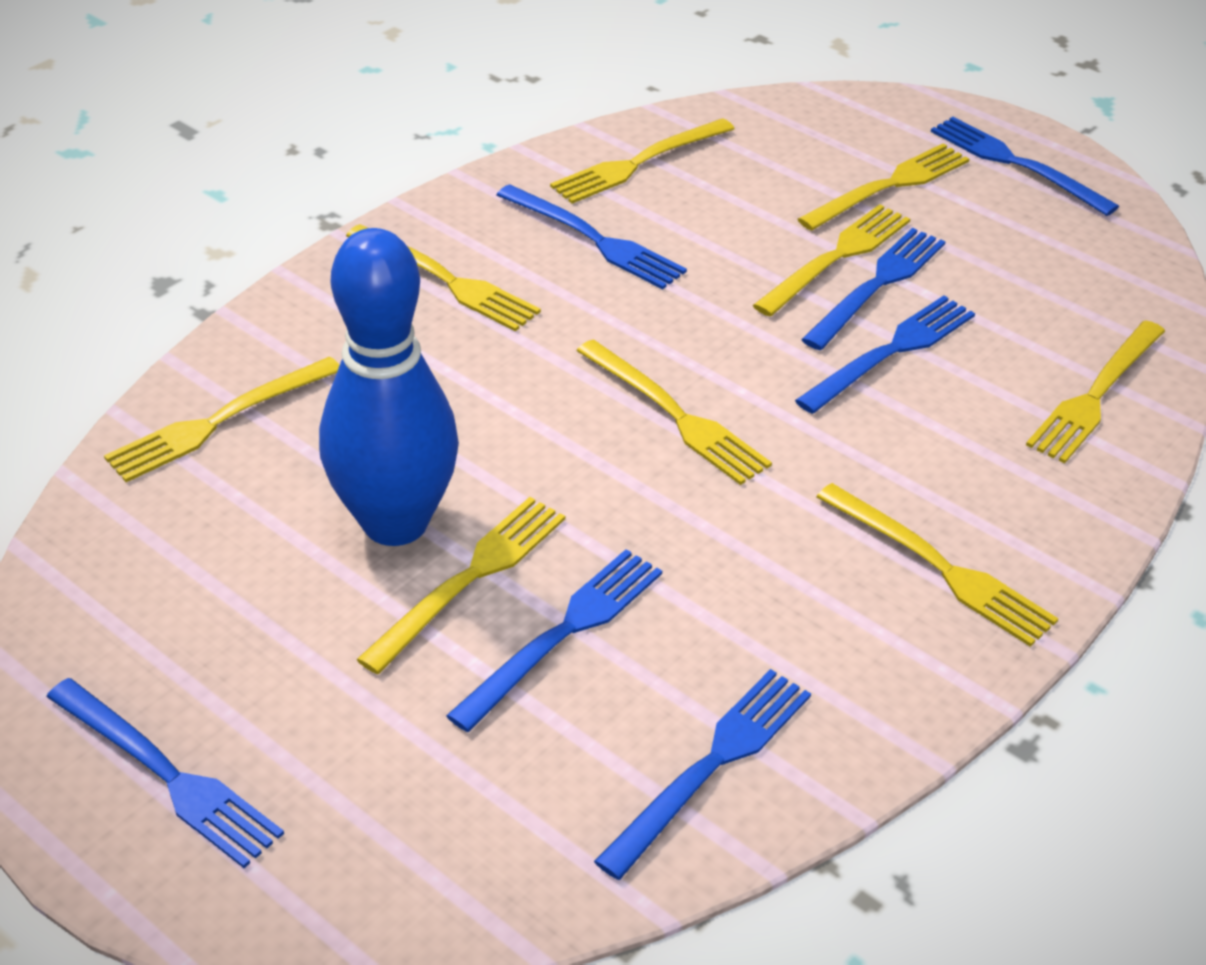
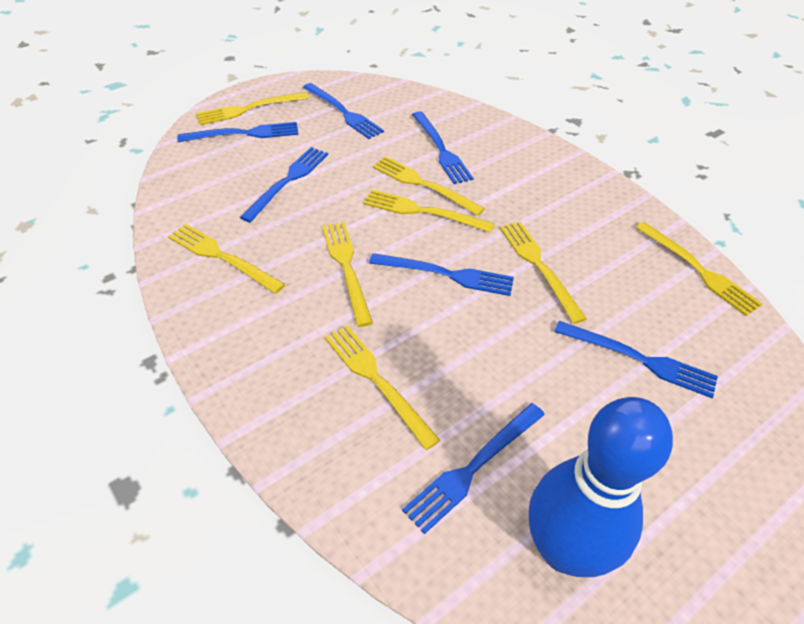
yellow fork: 9 -> 8

